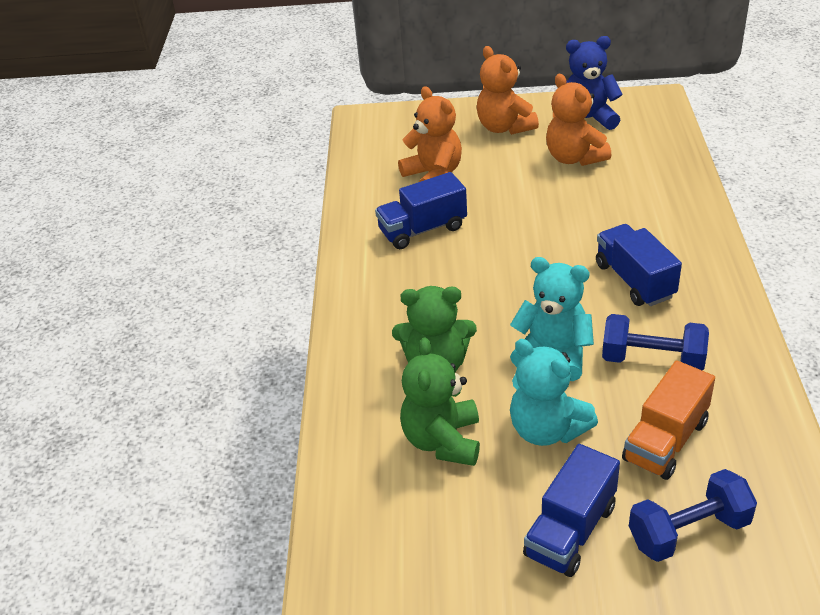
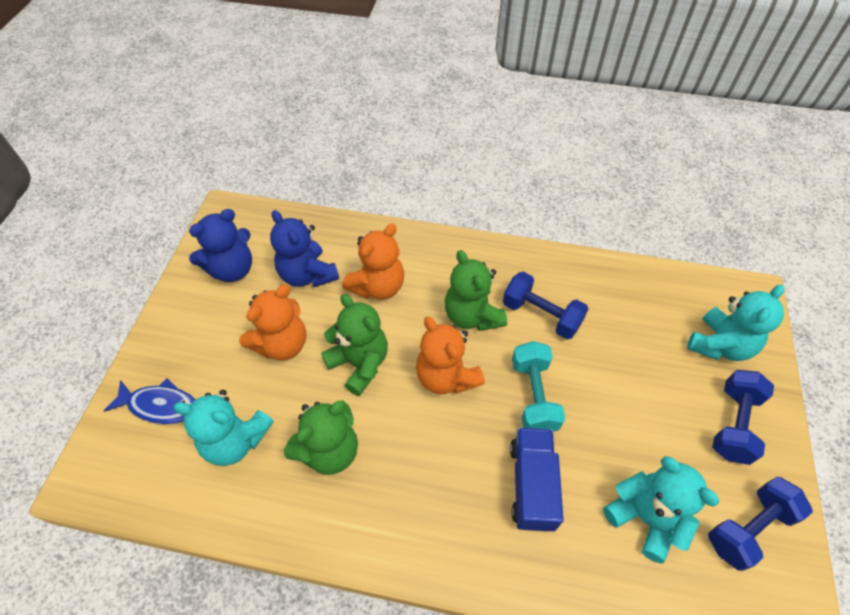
blue dumbbell: 2 -> 3
blue fish: 0 -> 1
blue teddy bear: 1 -> 2
blue truck: 3 -> 1
green teddy bear: 2 -> 3
orange truck: 1 -> 0
turquoise dumbbell: 0 -> 1
turquoise teddy bear: 2 -> 3

